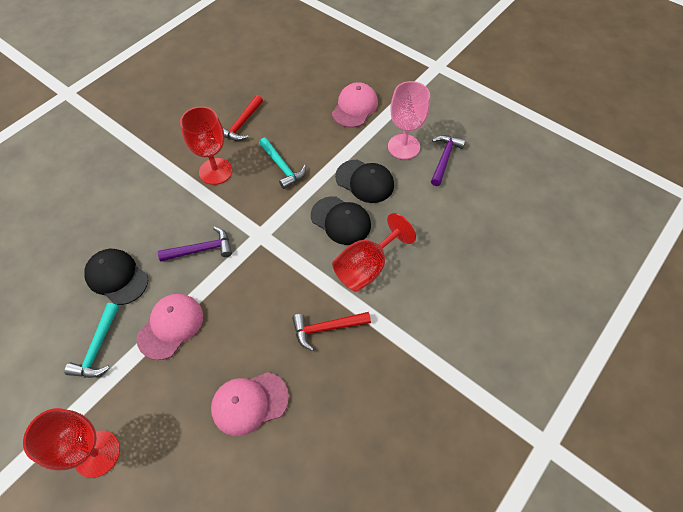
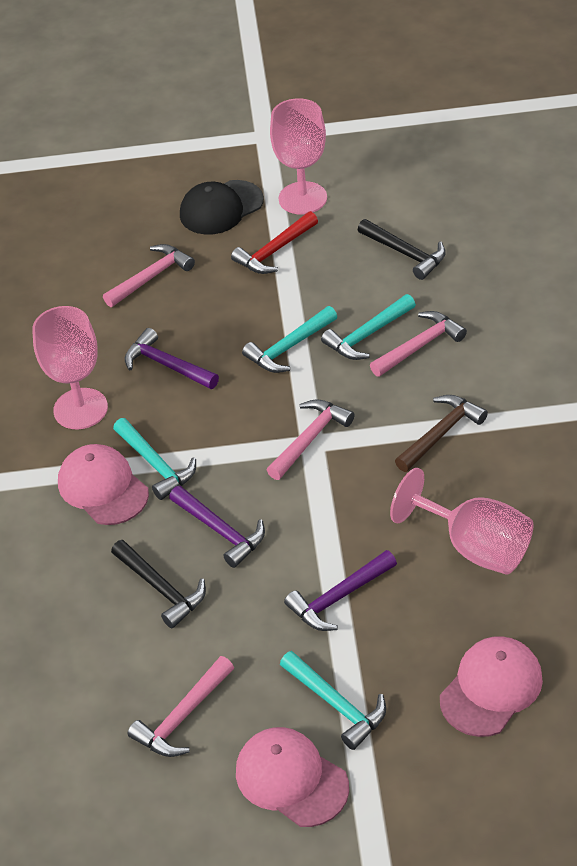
black cap: 3 -> 1
black hammer: 0 -> 2
brown hammer: 0 -> 1
pink goblet: 1 -> 3
pink hammer: 0 -> 4
purple hammer: 2 -> 3
red goblet: 3 -> 0
red hammer: 2 -> 1
turquoise hammer: 2 -> 4

